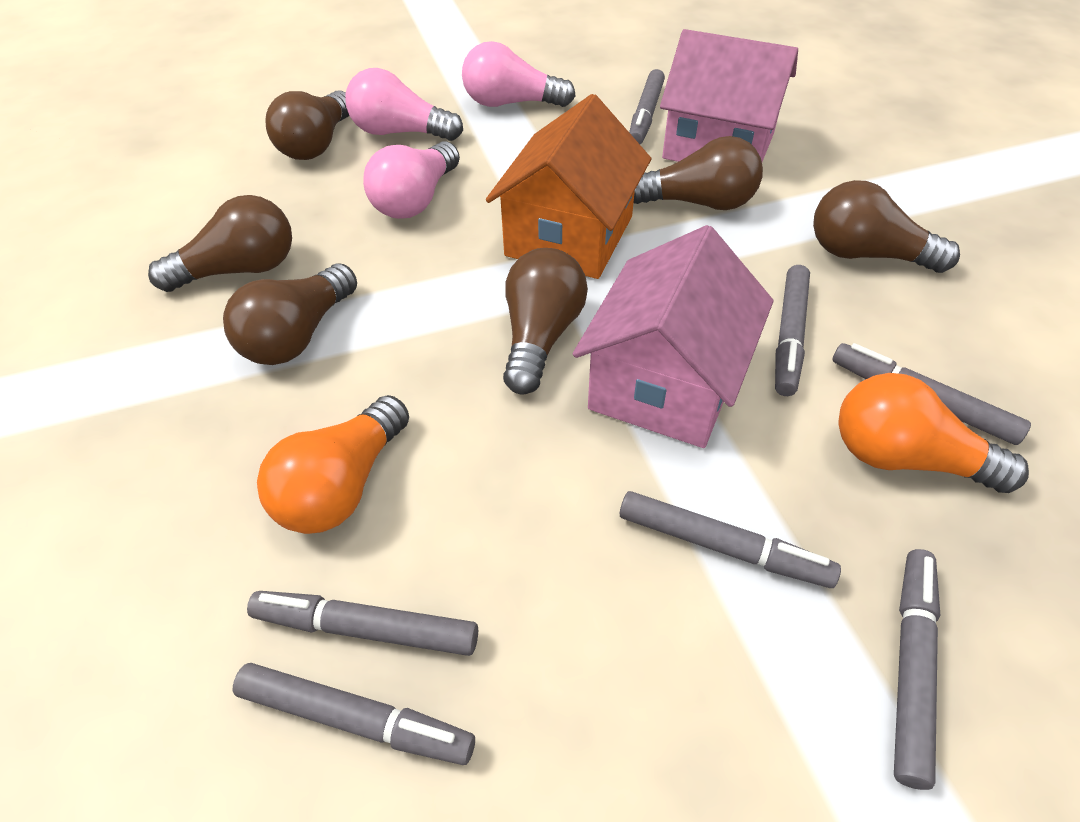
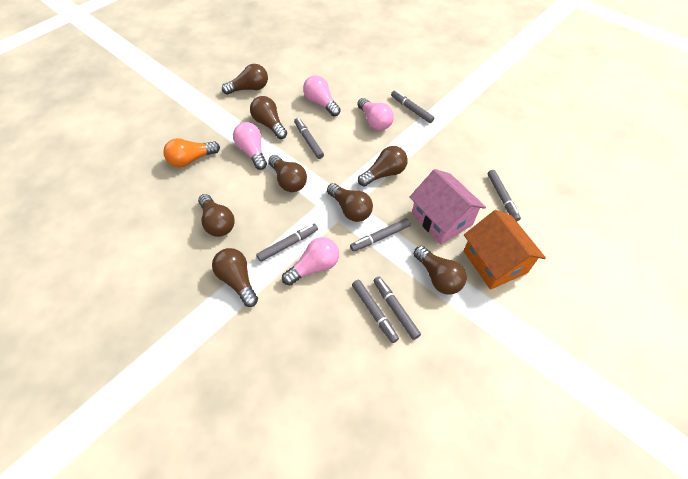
brown light bulb: 6 -> 8
orange light bulb: 2 -> 1
pink house: 2 -> 1
pink light bulb: 3 -> 4

